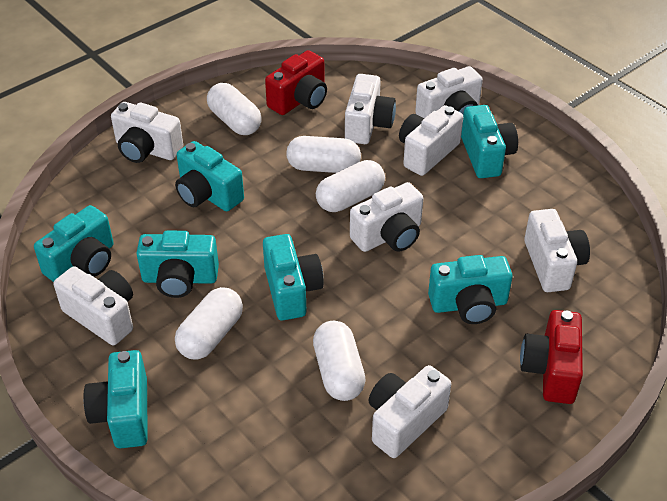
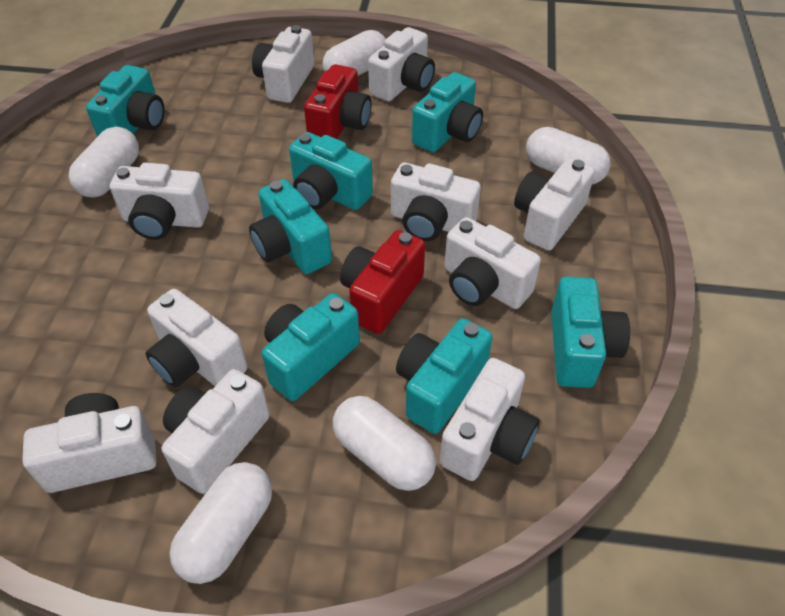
white camera: 8 -> 10

